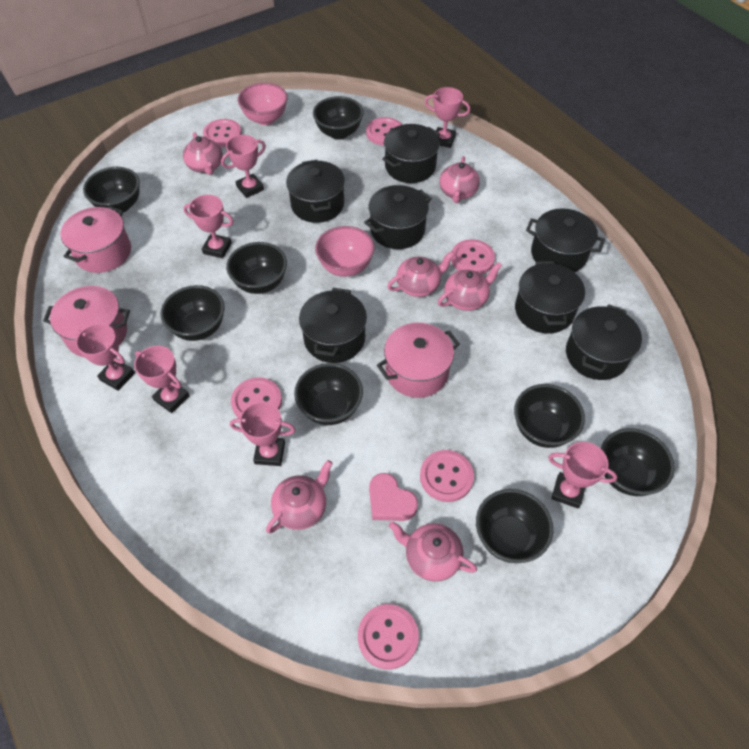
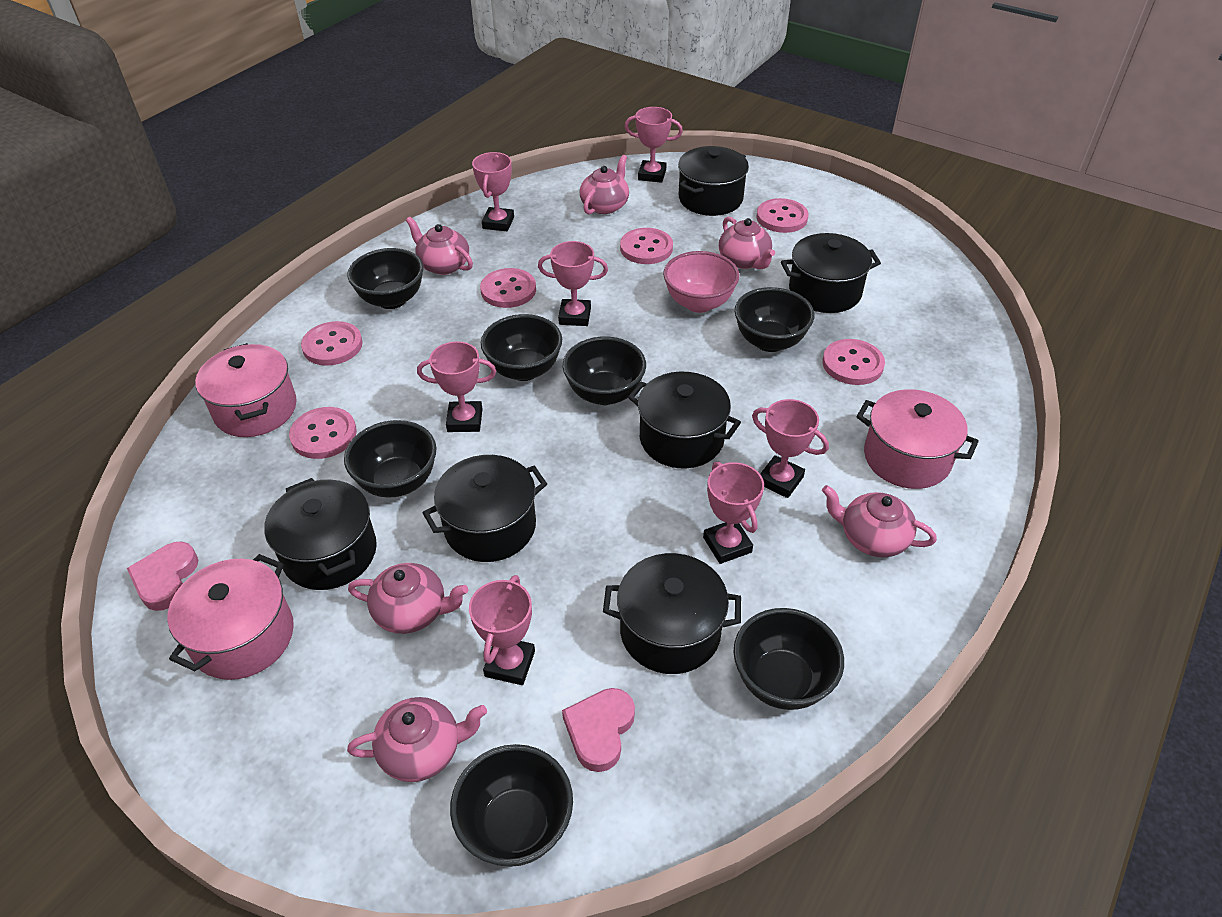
black bowl: 8 -> 7
black pot: 7 -> 6
pink bowl: 2 -> 1
pink heart: 1 -> 2

